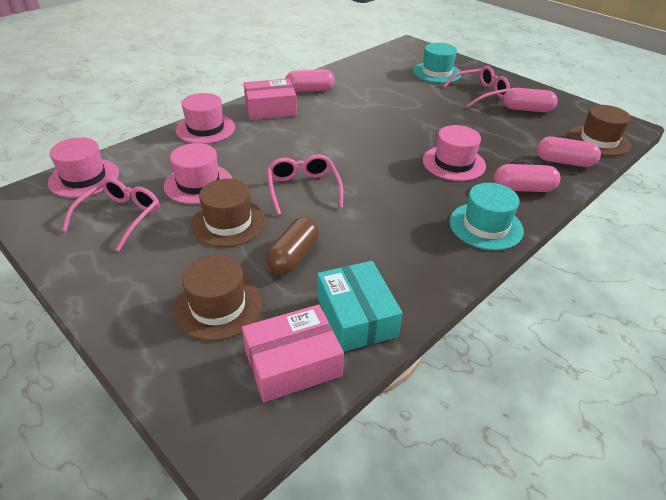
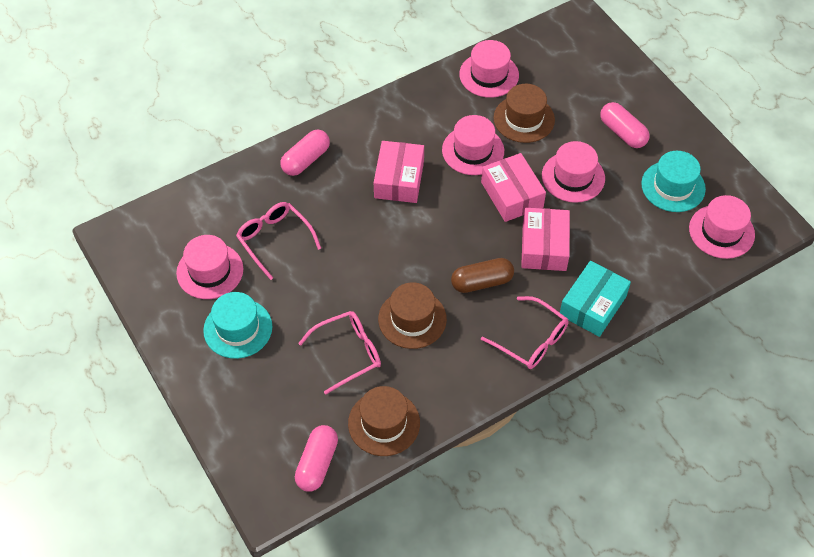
pink box: 2 -> 3
pink capsule: 4 -> 3
pink hat: 4 -> 5

